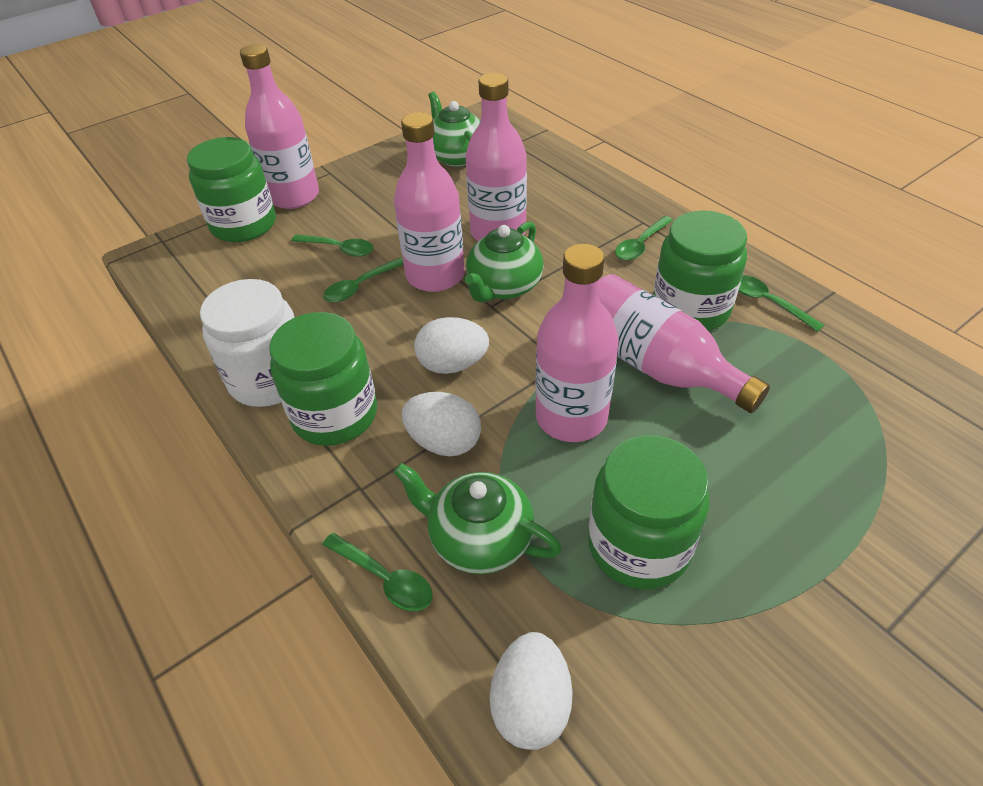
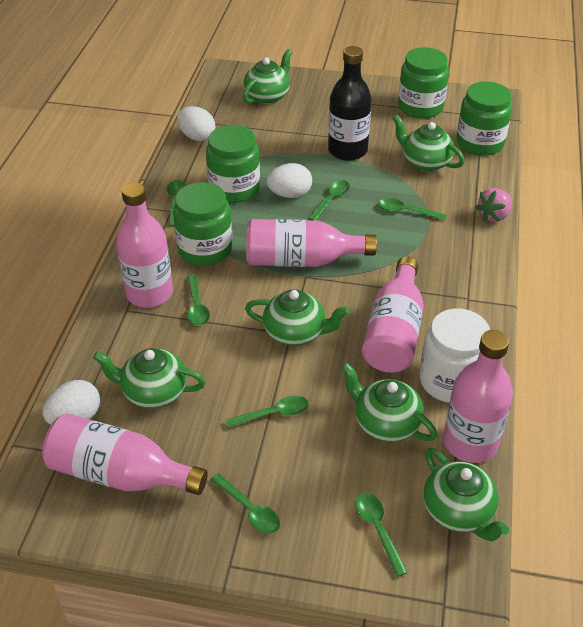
black bottle: 0 -> 1
green spoon: 5 -> 7
green teapot: 3 -> 6
pink strawberry: 0 -> 1

